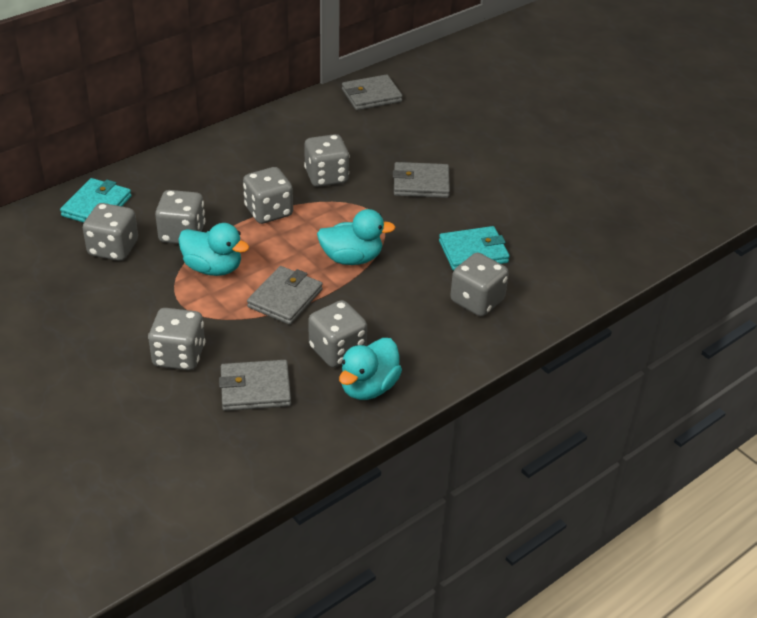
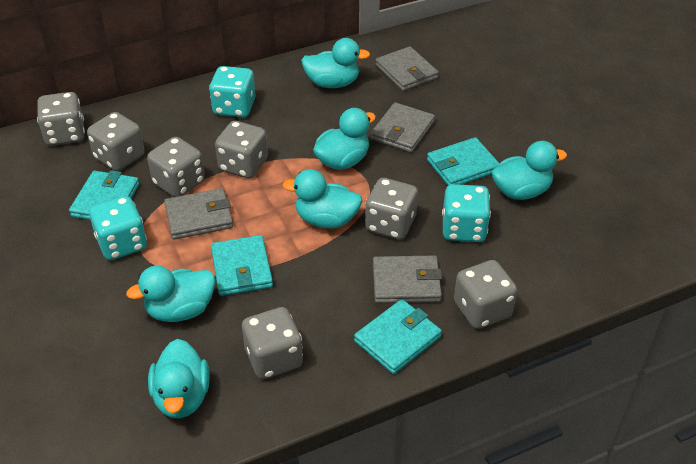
turquoise dice: 0 -> 3
turquoise duck: 3 -> 6
turquoise wallet: 2 -> 4

